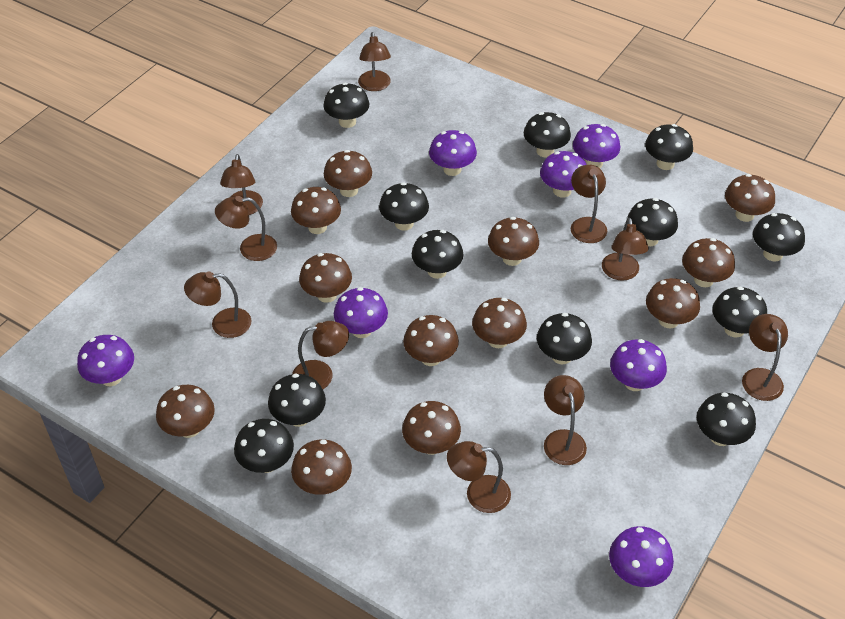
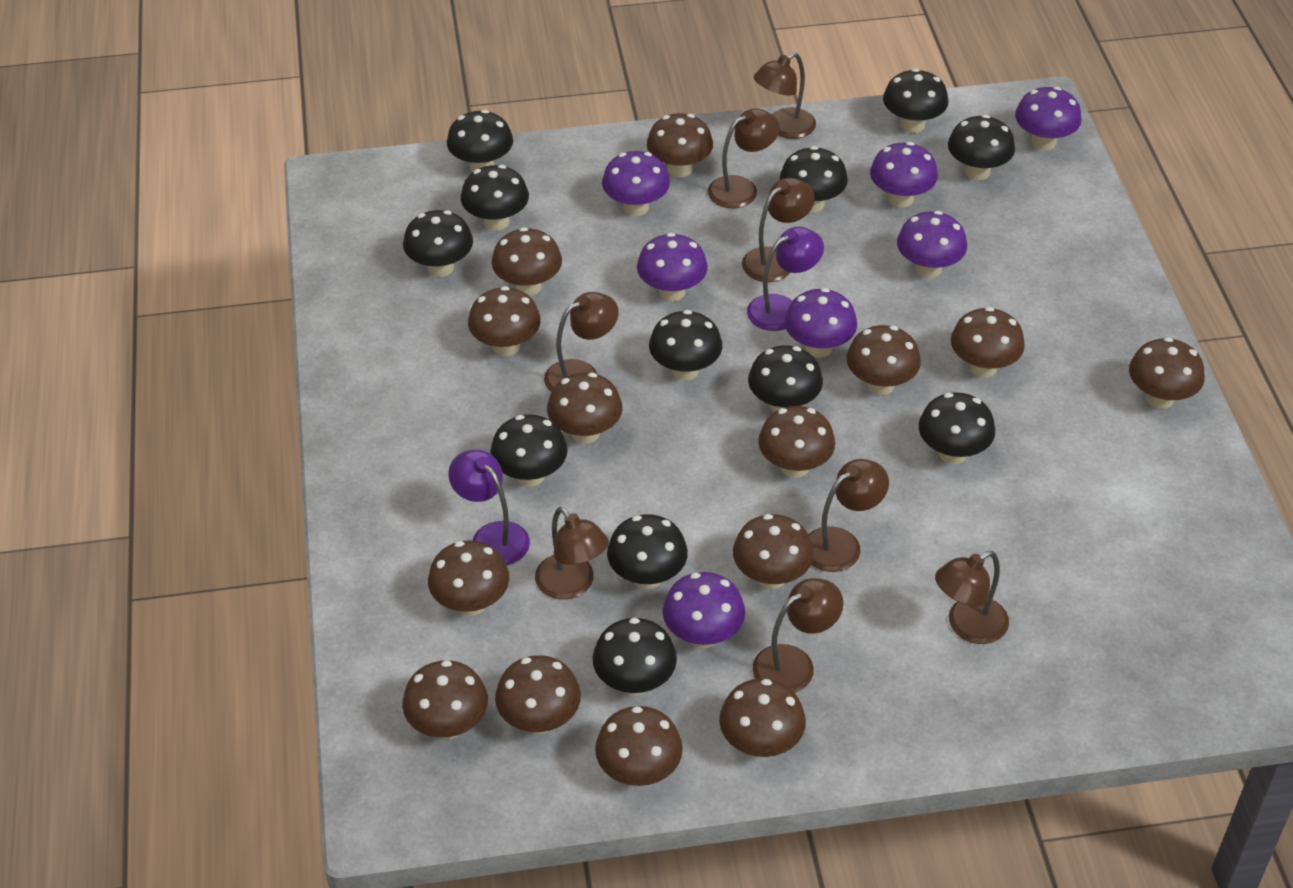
brown lamp: 10 -> 8
brown mushroom: 12 -> 14
purple lamp: 0 -> 2

